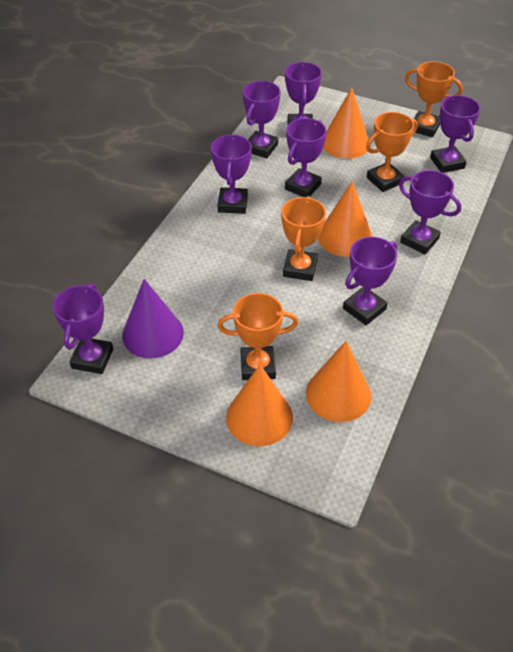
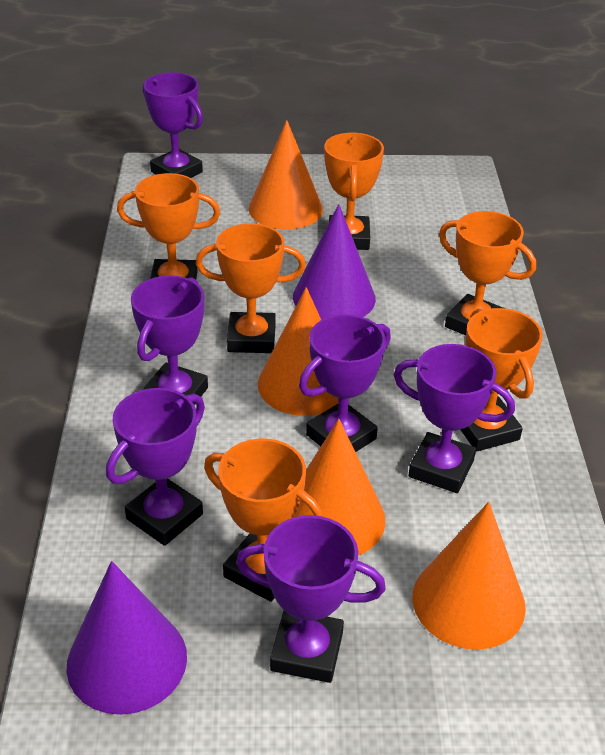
orange trophy: 4 -> 6
purple cone: 1 -> 2
purple trophy: 8 -> 6

